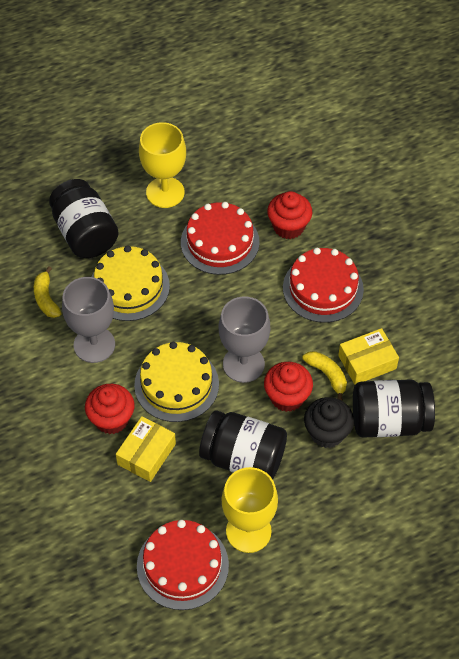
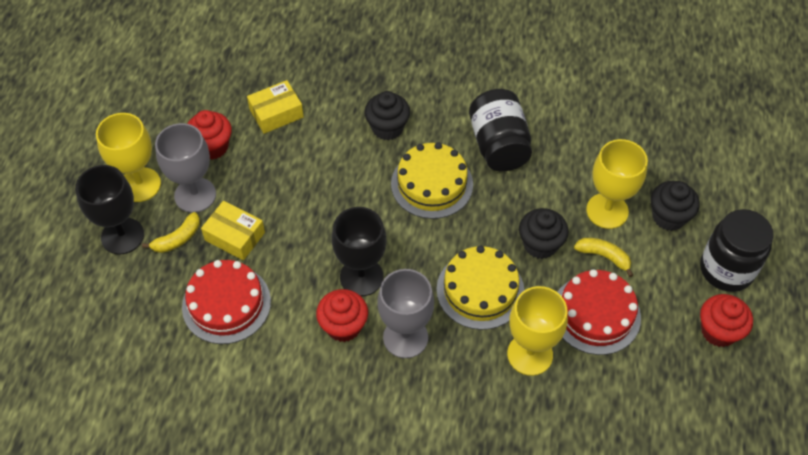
black cupcake: 1 -> 3
black goblet: 0 -> 2
black jar: 3 -> 2
red cake: 3 -> 2
yellow goblet: 2 -> 3

